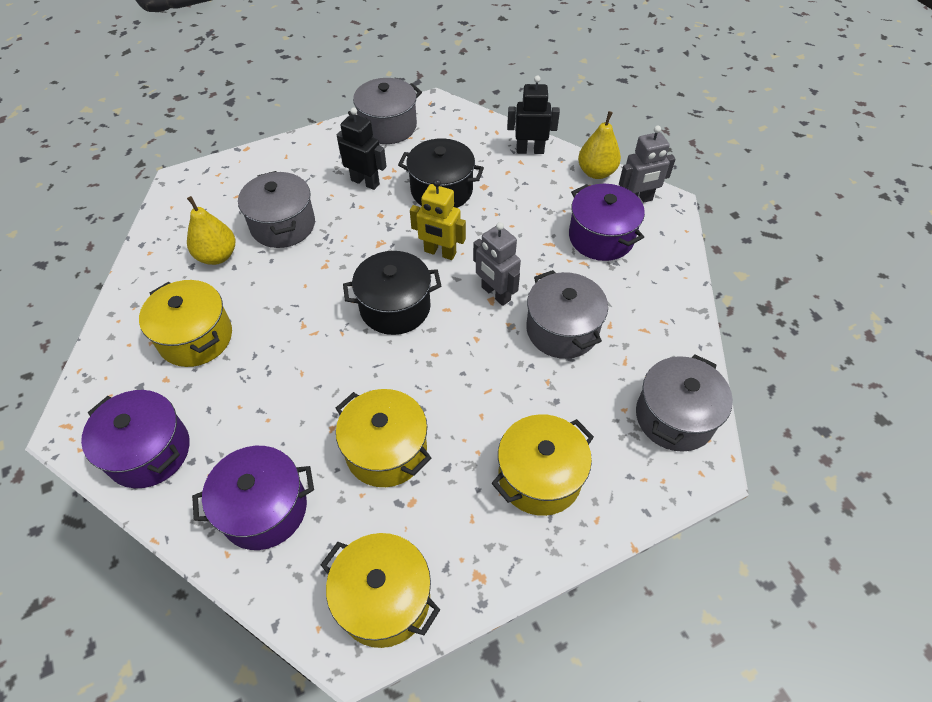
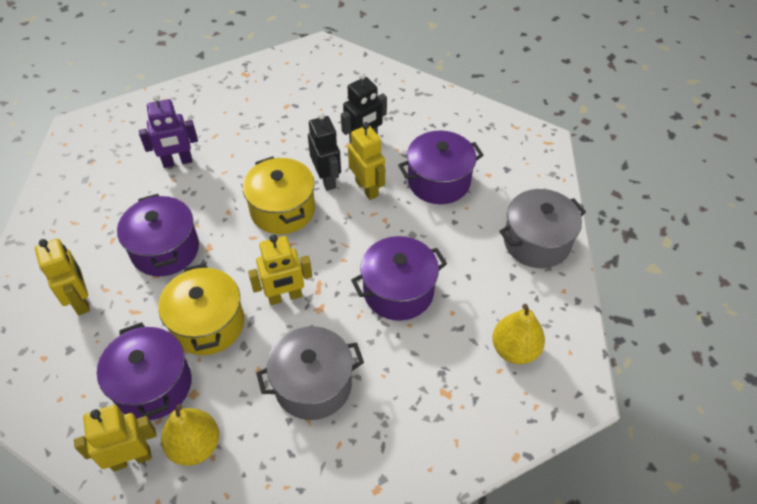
black pot: 2 -> 0
grey pot: 4 -> 2
grey robot: 2 -> 0
purple pot: 3 -> 4
purple robot: 0 -> 1
yellow pot: 4 -> 2
yellow robot: 1 -> 4

